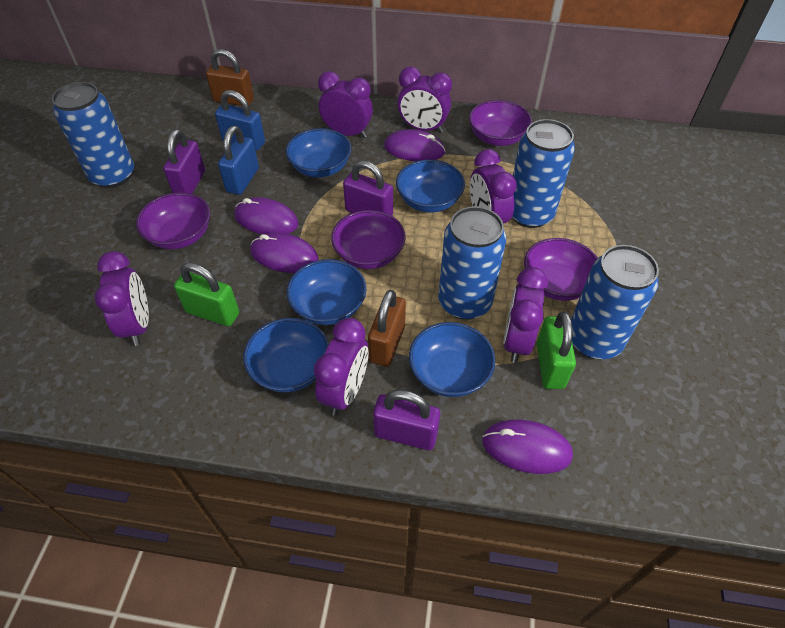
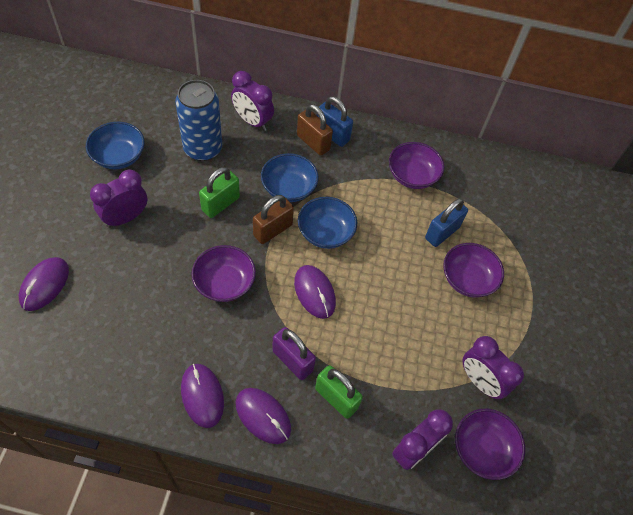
blue bowl: 5 -> 3
blue can: 4 -> 1
purple clock: 6 -> 4
purple padlock: 3 -> 1

